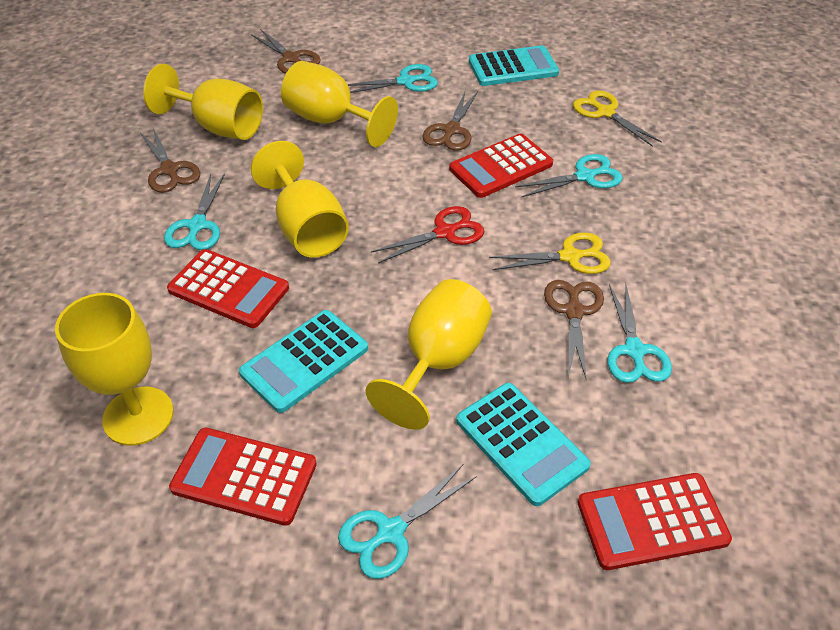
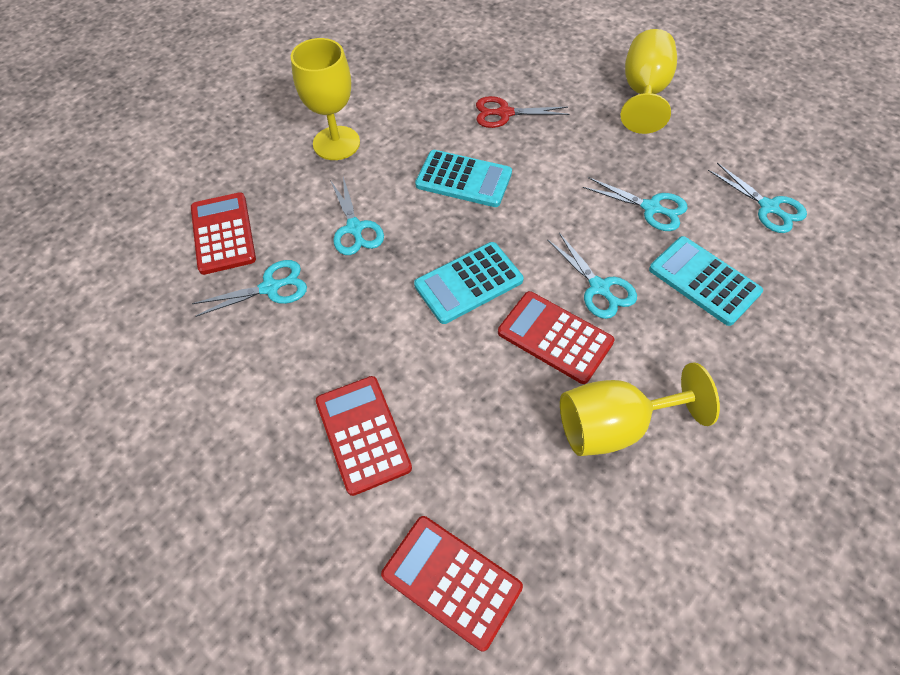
brown scissors: 4 -> 0
yellow goblet: 5 -> 3
yellow scissors: 2 -> 0

